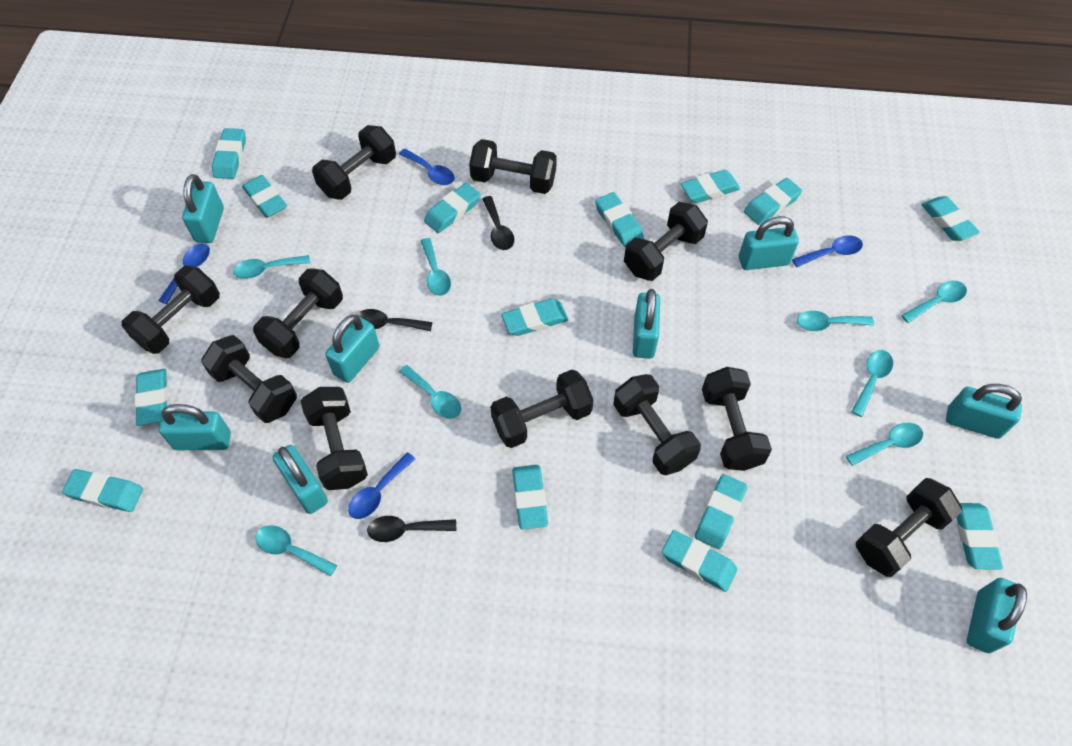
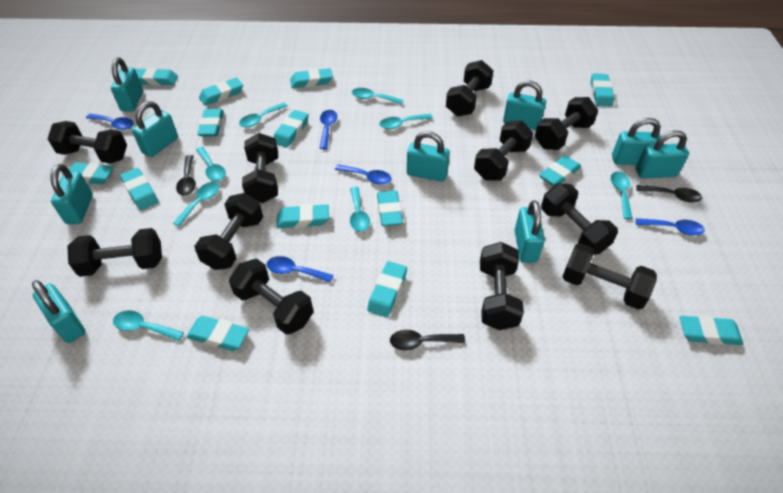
blue spoon: 4 -> 5
turquoise padlock: 8 -> 9

